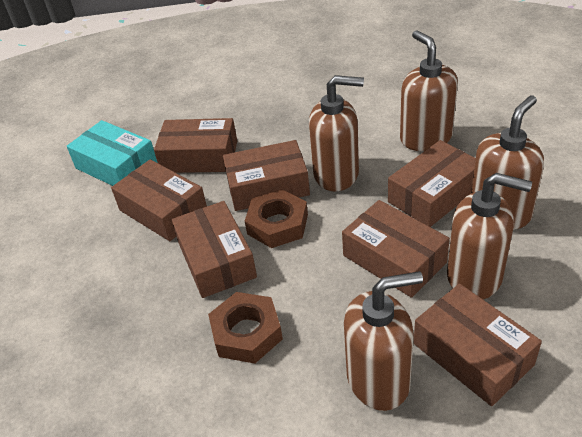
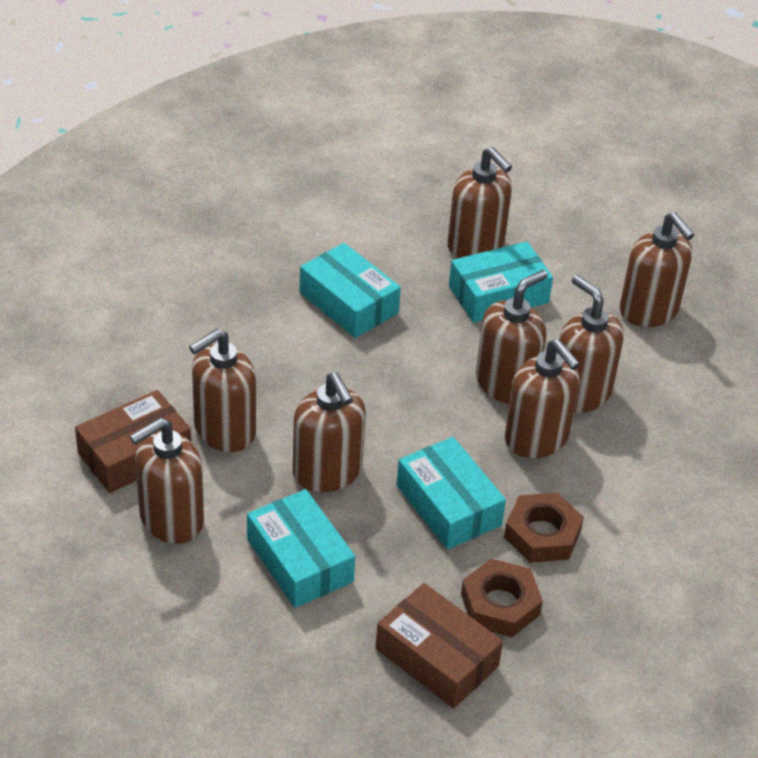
brown box: 7 -> 2
brown soap dispenser: 5 -> 8
turquoise box: 1 -> 4

